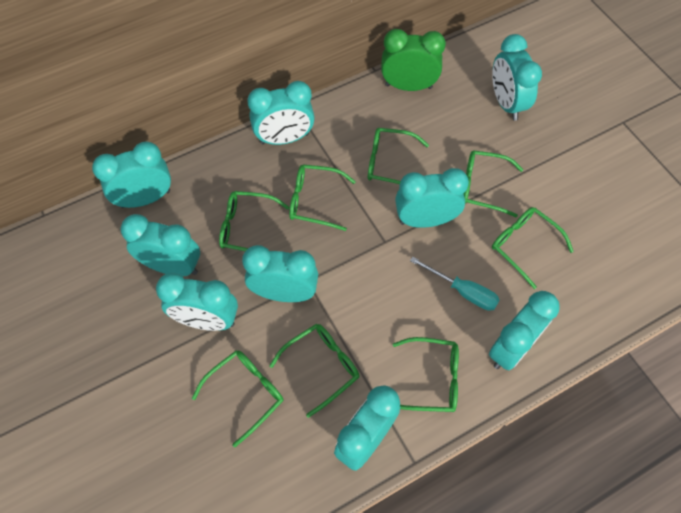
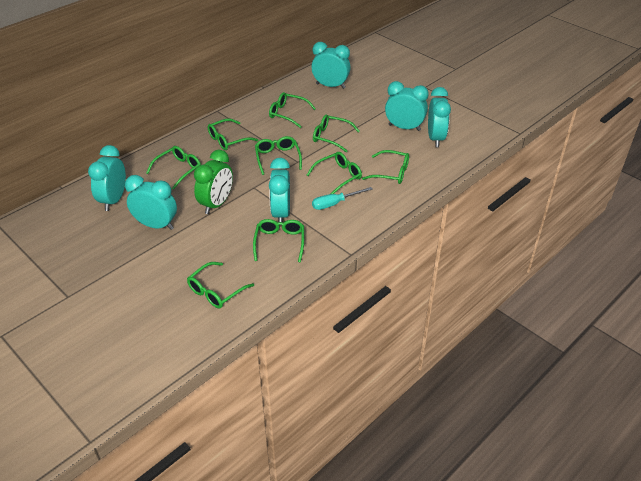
green glasses: 8 -> 9
turquoise clock: 9 -> 6

